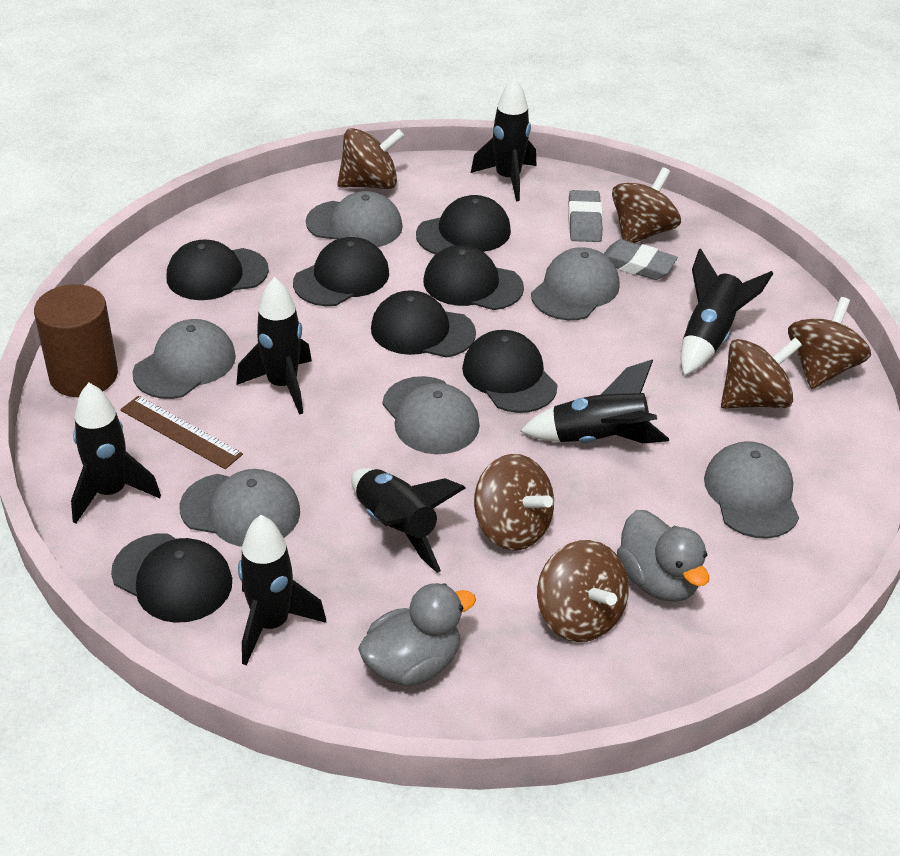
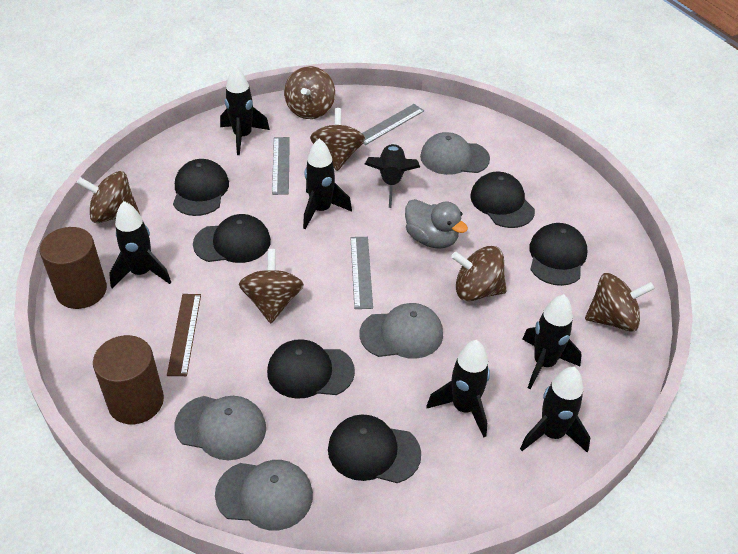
black cap: 7 -> 6
brown cylinder: 1 -> 2
grey cap: 6 -> 4
grey duck: 2 -> 1
grey eraser: 2 -> 0
grey ruler: 0 -> 3

